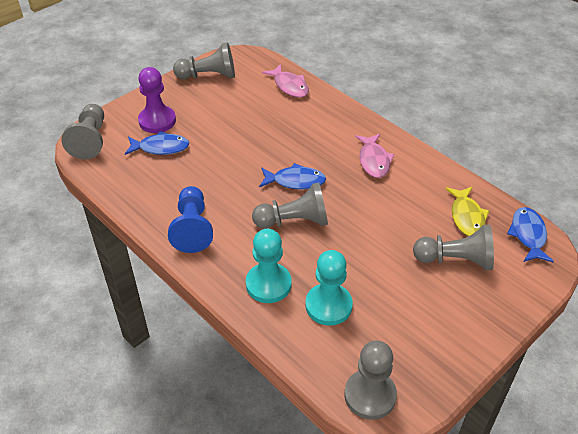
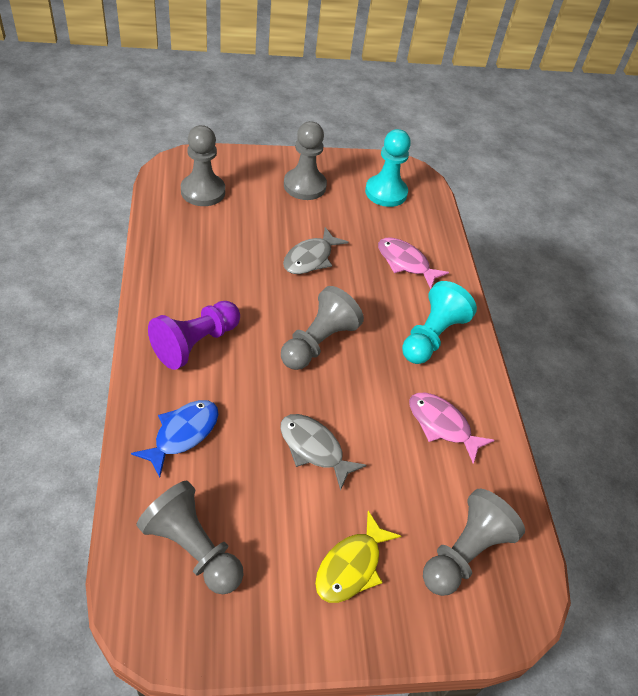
blue fish: 3 -> 1
blue pawn: 1 -> 0
grey fish: 0 -> 2

